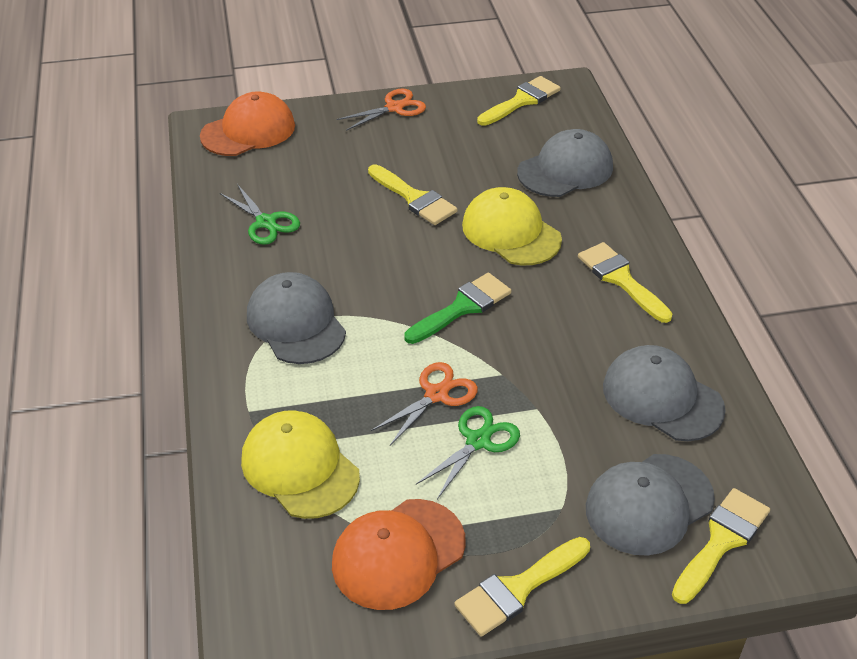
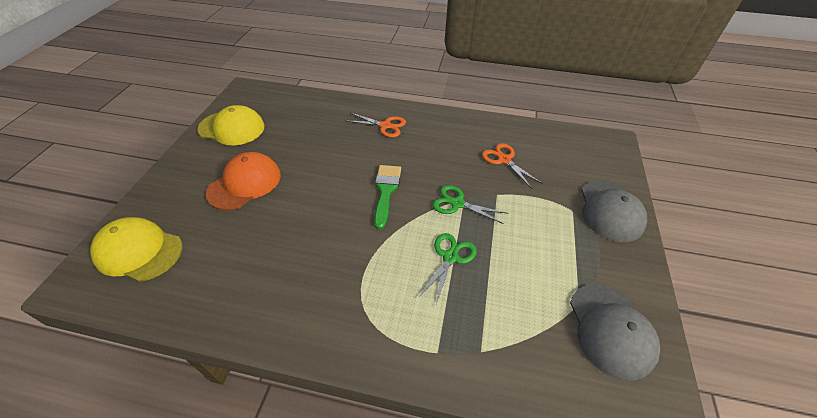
grey cap: 4 -> 2
orange cap: 2 -> 1
yellow brush: 5 -> 0

